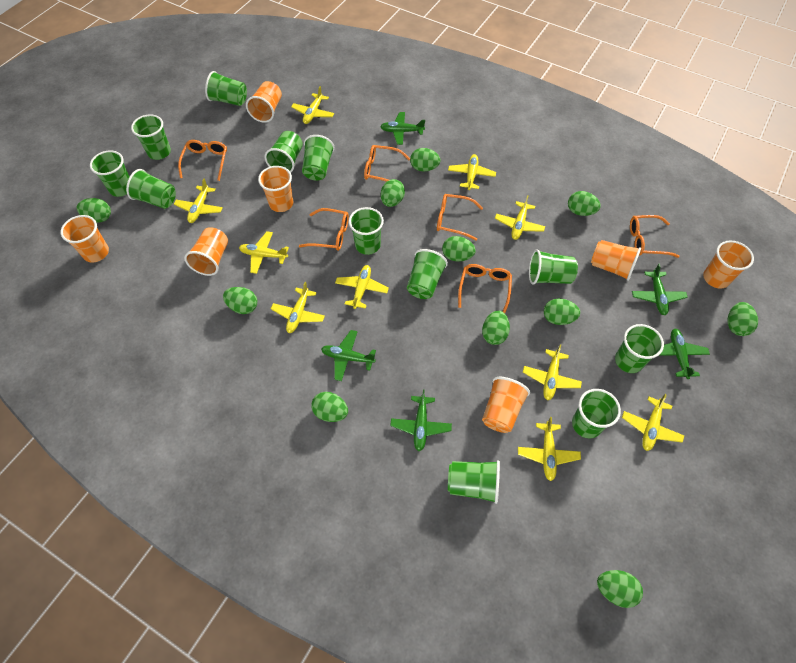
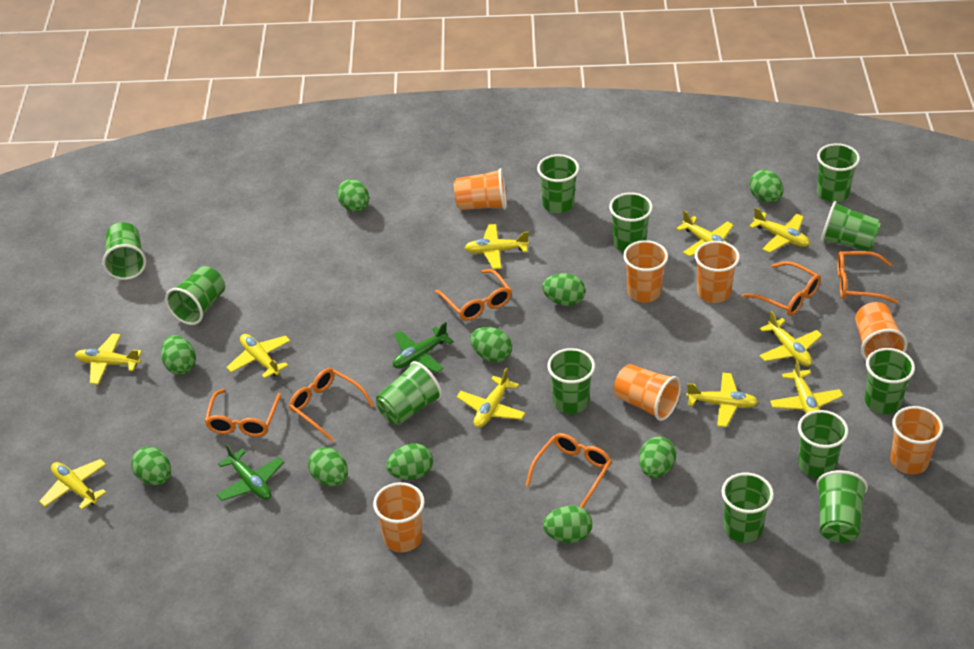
green egg: 11 -> 10
green plane: 5 -> 2

